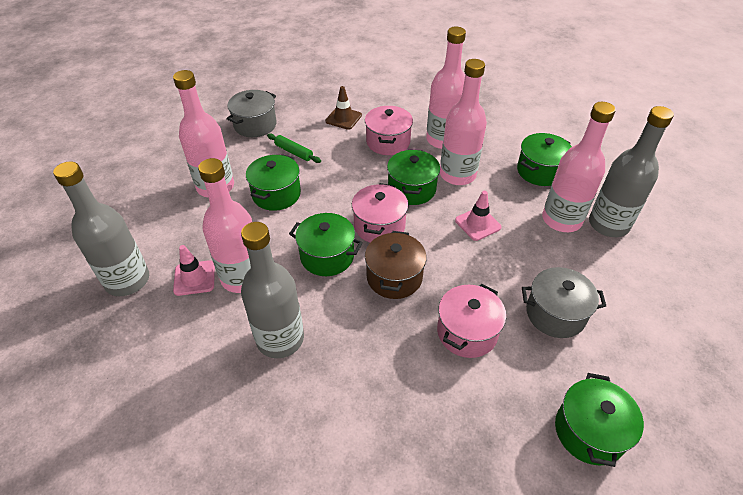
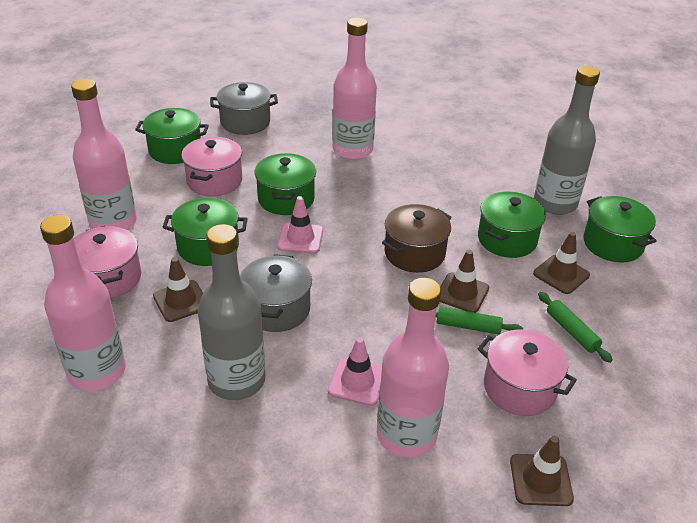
brown traffic cone: 1 -> 4
green rolling pin: 1 -> 2
grey bottle: 3 -> 2
pink bottle: 5 -> 4

